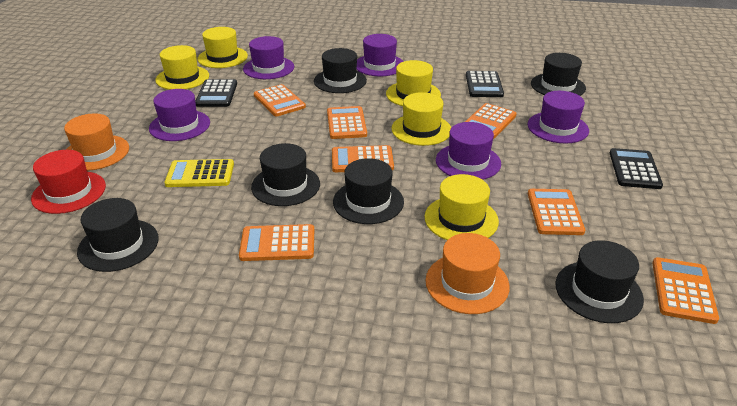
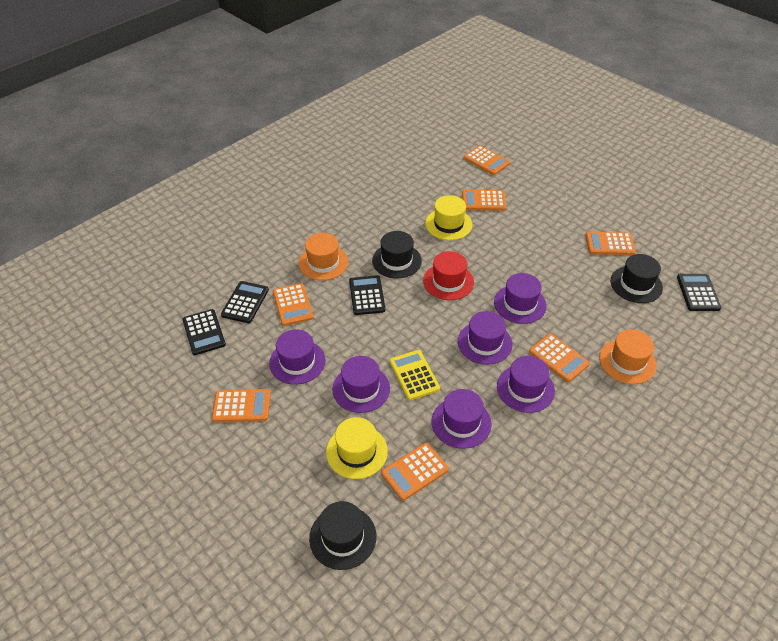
black calculator: 3 -> 4
black hat: 6 -> 3
purple hat: 5 -> 6
yellow hat: 5 -> 2

